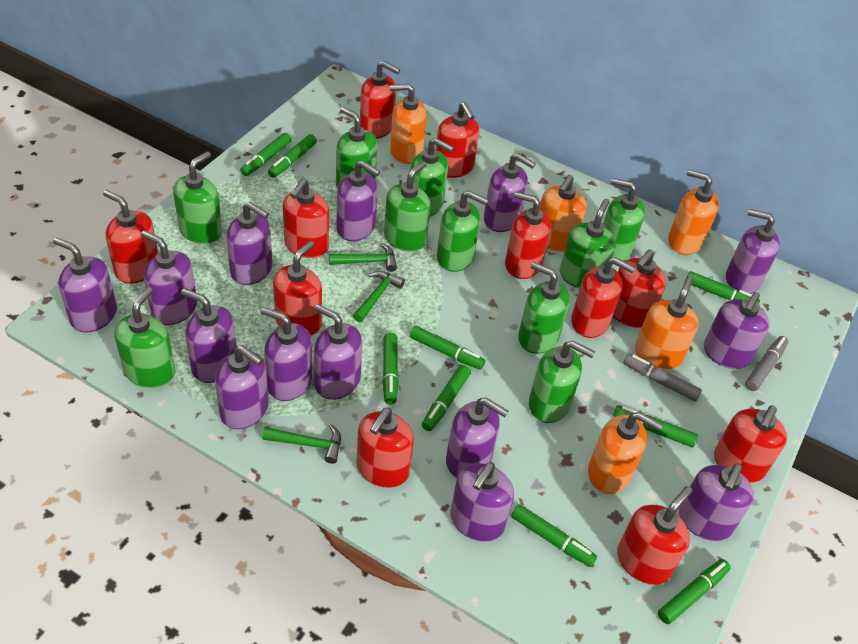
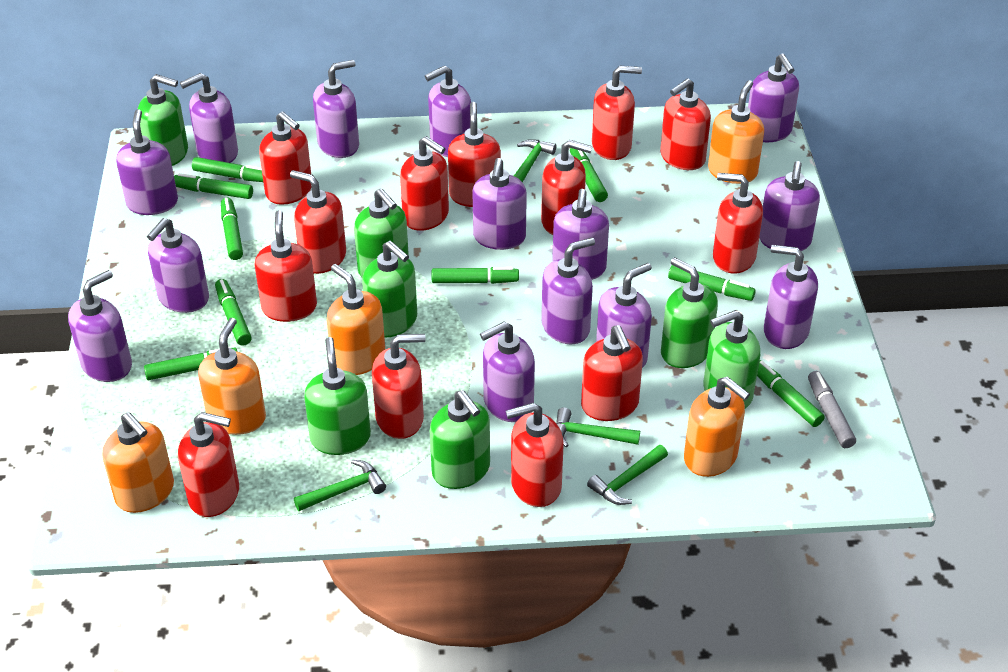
green hammer: 3 -> 4
green soap dispenser: 10 -> 7
grey marker: 2 -> 1
red soap dispenser: 11 -> 13

